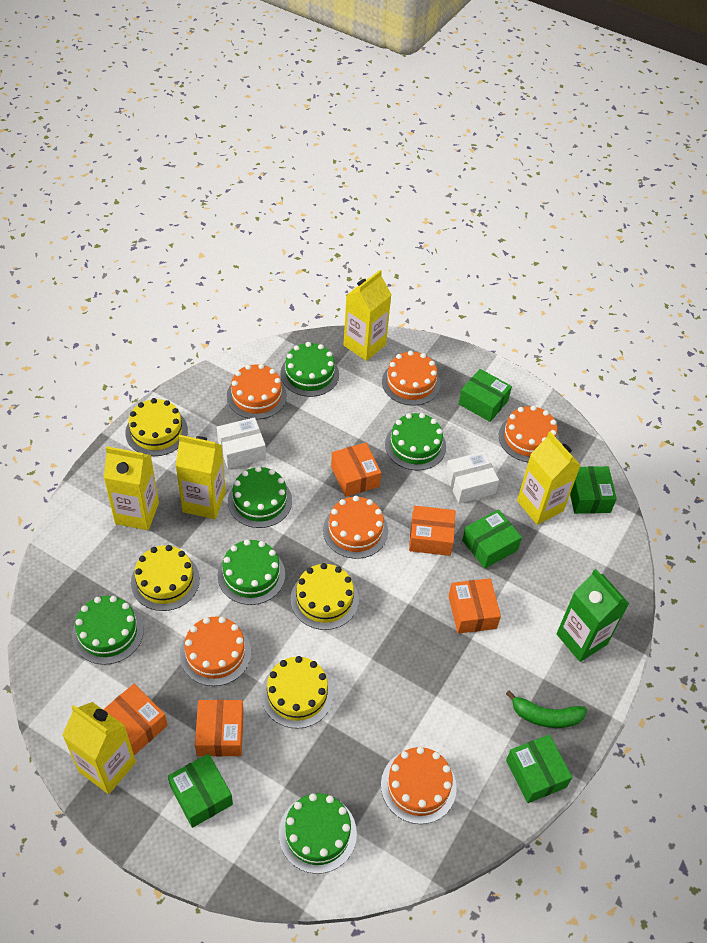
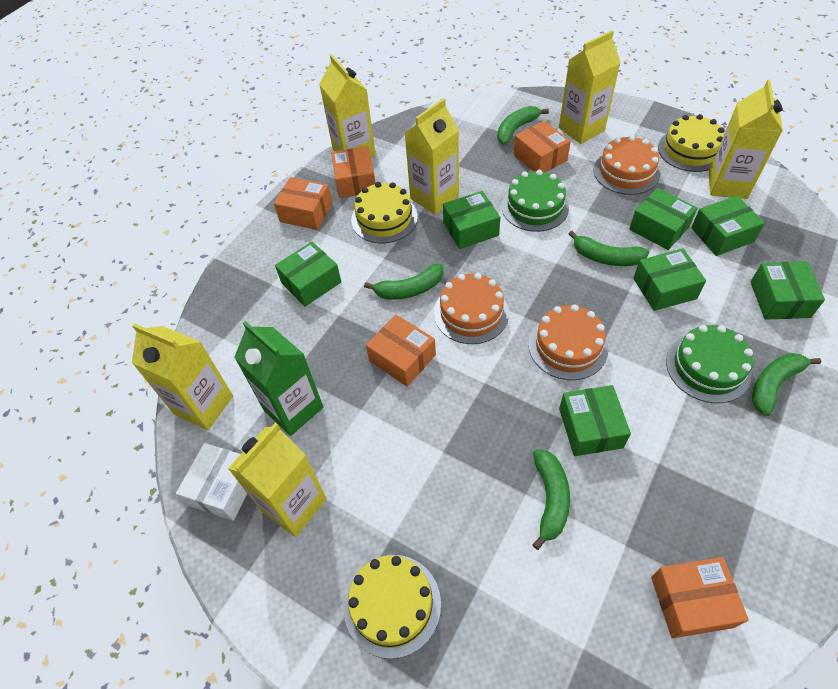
green banana: 1 -> 5
green box: 5 -> 7
green cake: 6 -> 2
orange cake: 6 -> 3
white box: 2 -> 1
yellow cake: 4 -> 3
yellow carton: 5 -> 6

